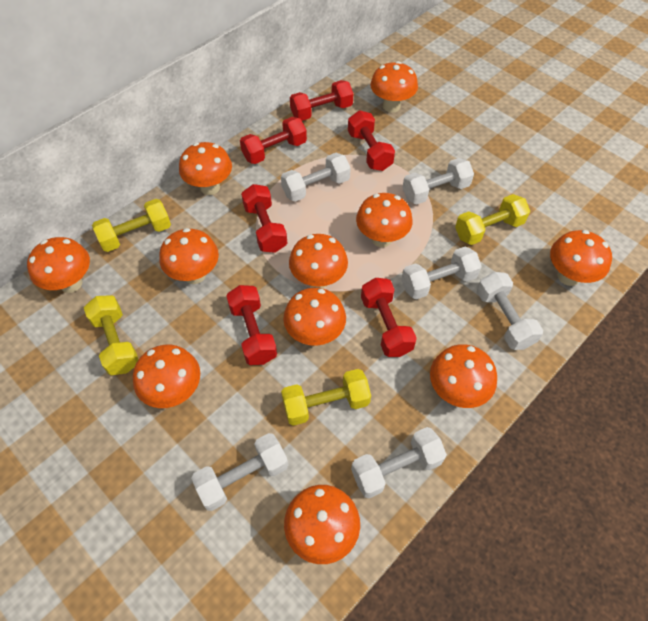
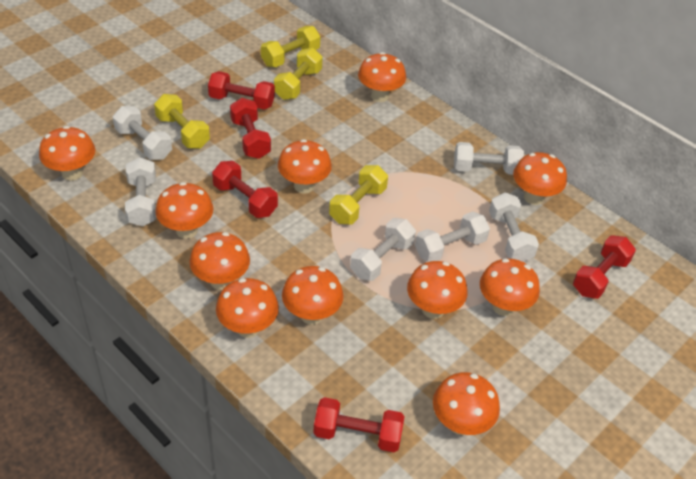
red dumbbell: 6 -> 5

